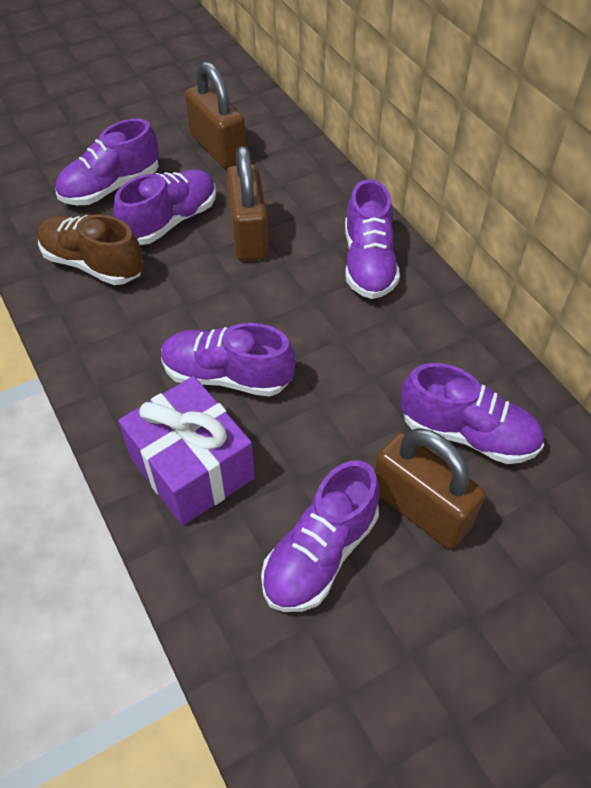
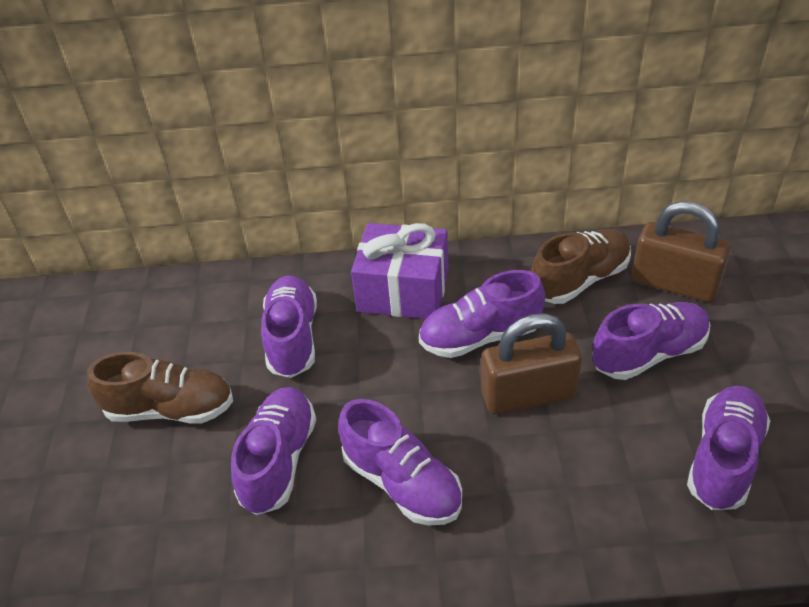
brown padlock: 3 -> 2
brown shoe: 1 -> 2

